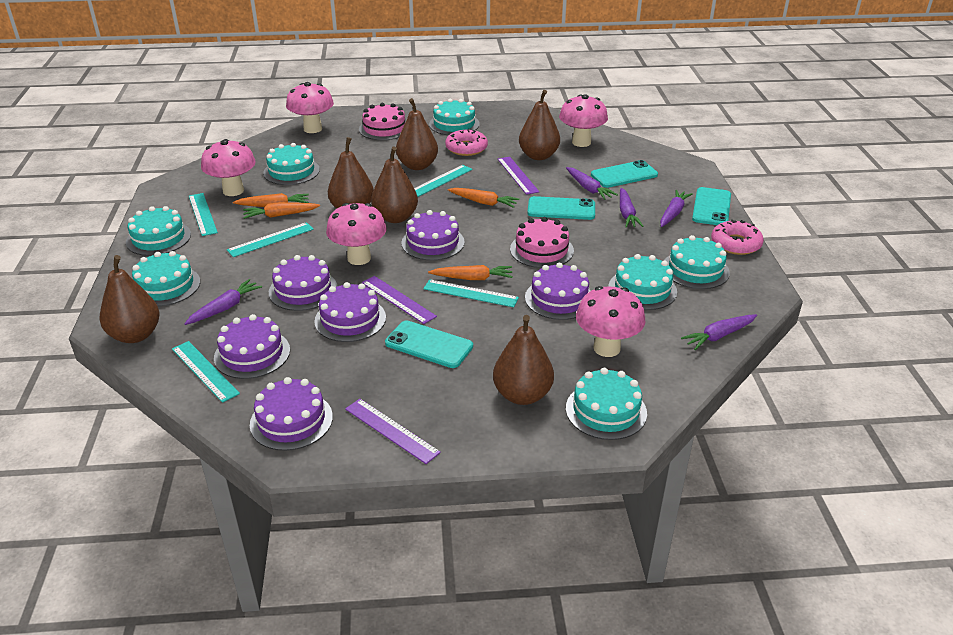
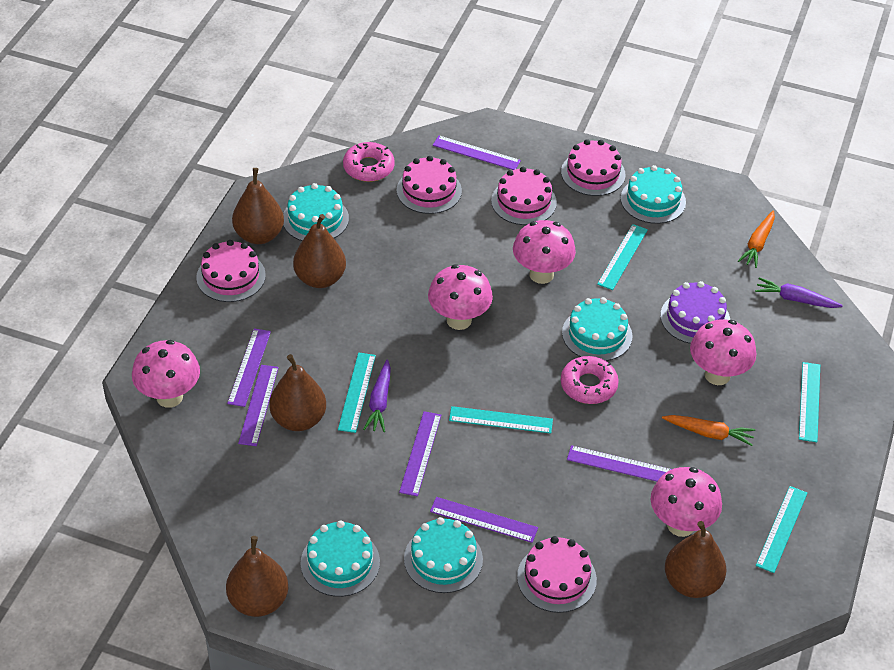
brown pear: 6 -> 5
orange carrot: 4 -> 2
pink cake: 2 -> 5
purple cake: 6 -> 1
purple carrot: 5 -> 2
purple ruler: 3 -> 6
turquoise cake: 7 -> 5
turquoise phone: 4 -> 0

